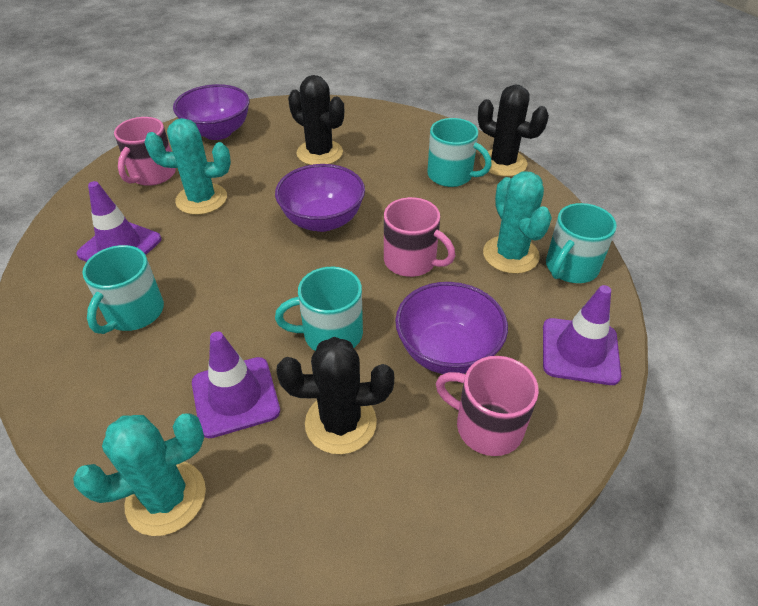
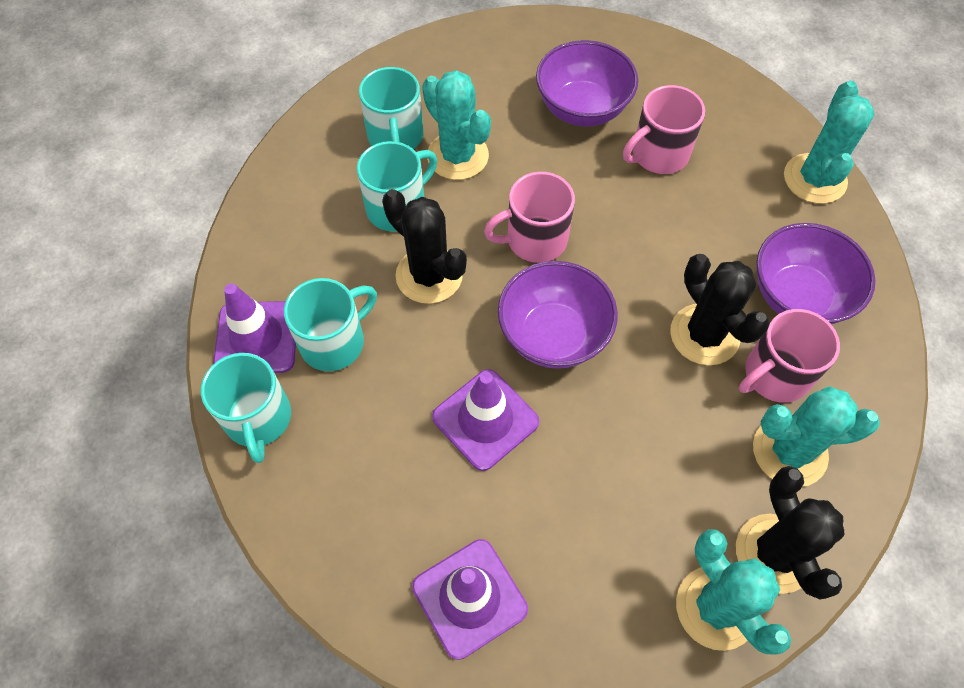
turquoise cactus: 3 -> 4

